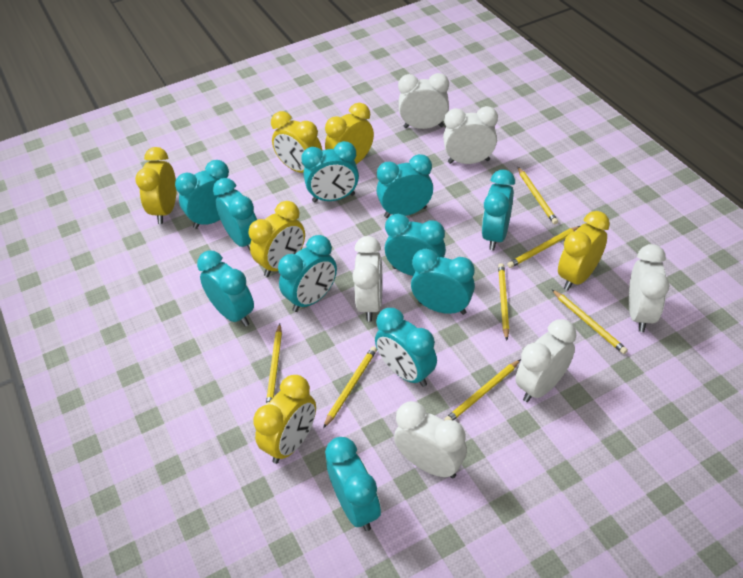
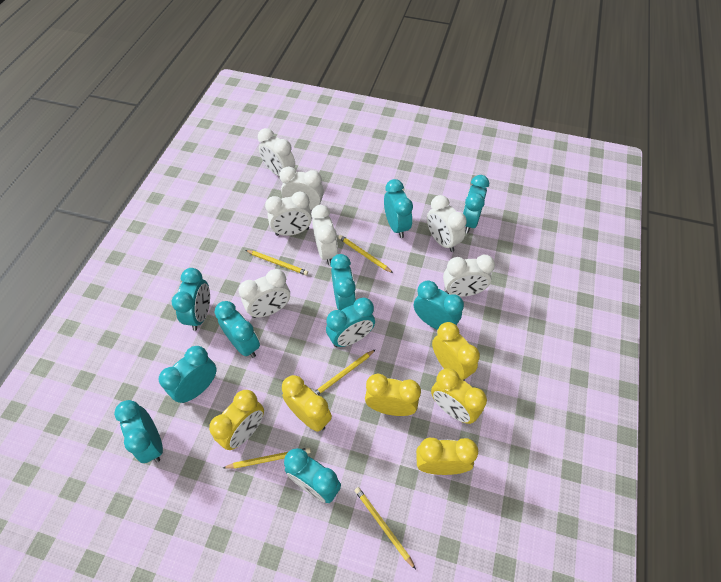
turquoise clock: 11 -> 10
white clock: 6 -> 7
yellow pencil: 7 -> 5

